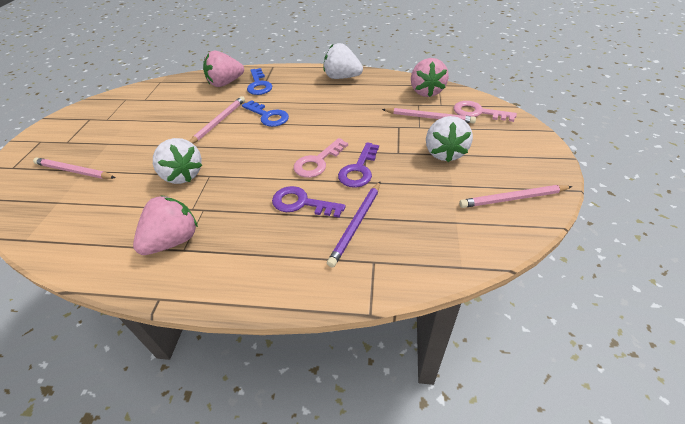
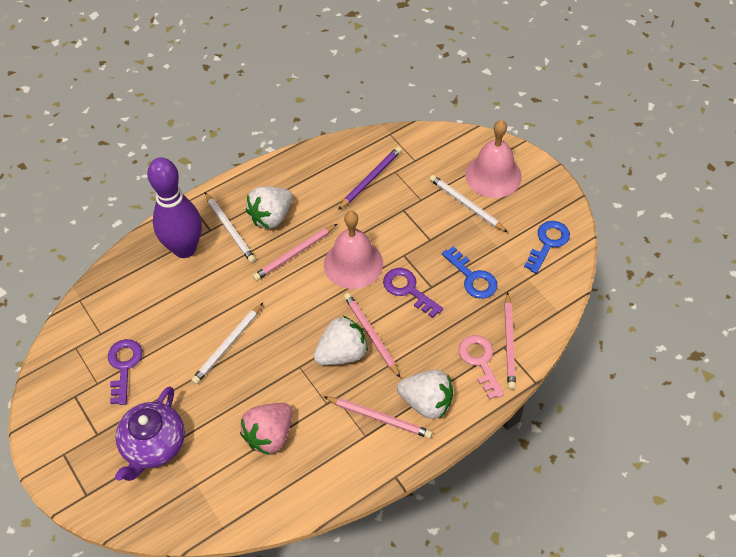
pink bell: 0 -> 2
pink key: 2 -> 1
pink strawberry: 3 -> 1
purple bowling pin: 0 -> 1
purple teapot: 0 -> 1
white pencil: 0 -> 3

